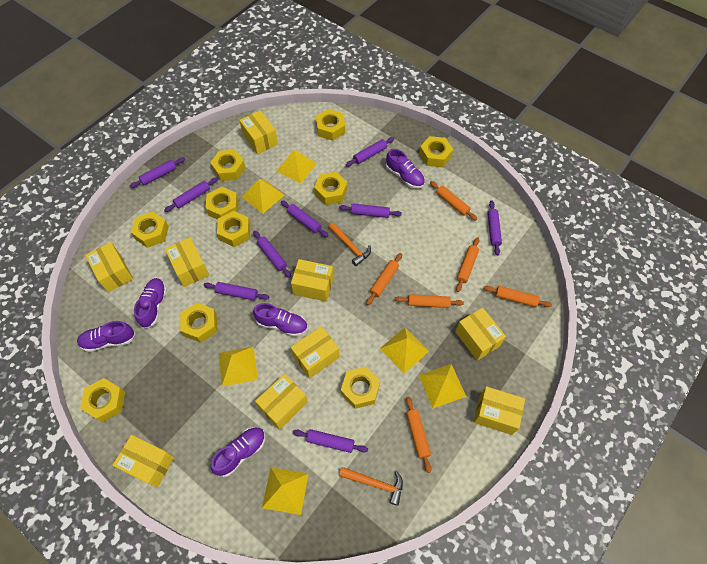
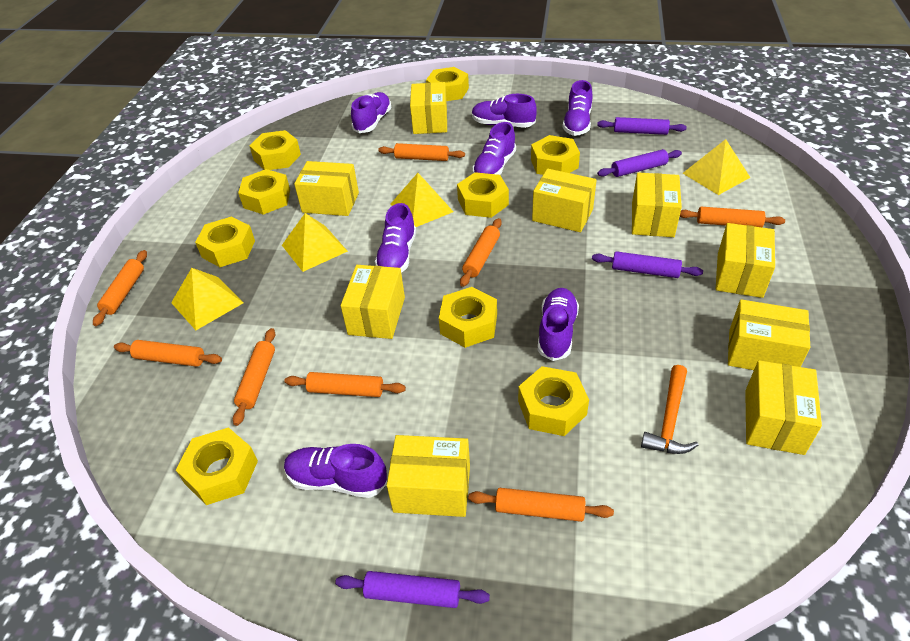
orange hammer: 2 -> 1
orange rolling pin: 6 -> 8
purple rolling pin: 9 -> 4
purple shoe: 5 -> 7
yellow nut: 10 -> 9
yellow pyramid: 6 -> 4

